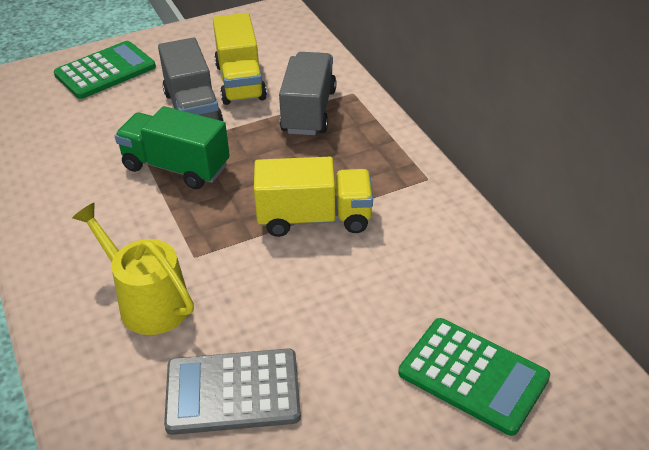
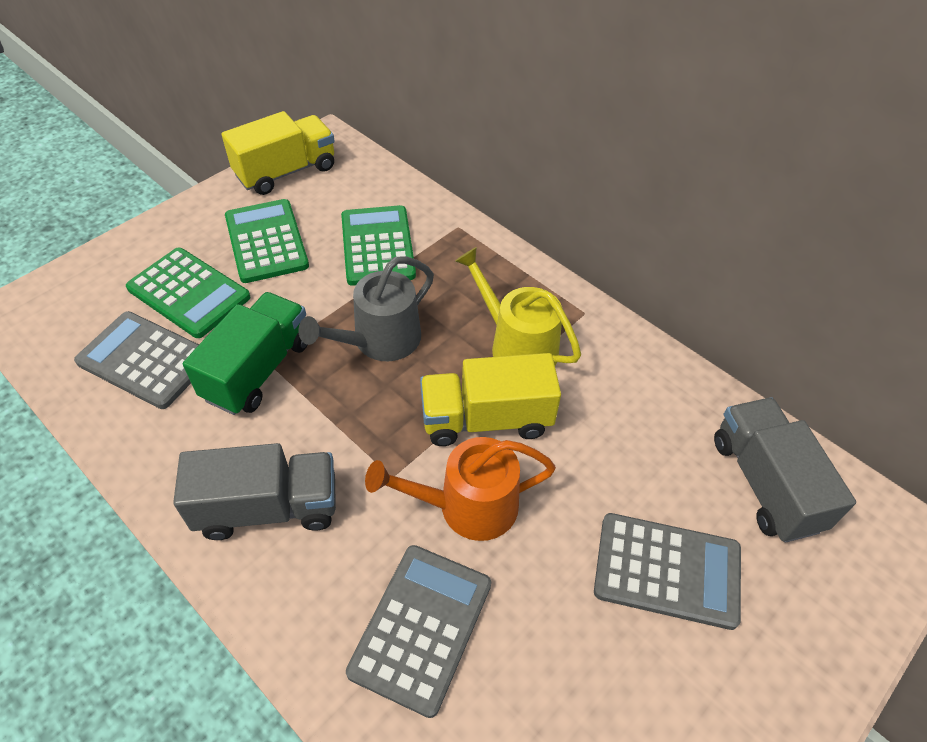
green calculator: 2 -> 3
grey calculator: 1 -> 3
grey watering can: 0 -> 1
orange watering can: 0 -> 1

